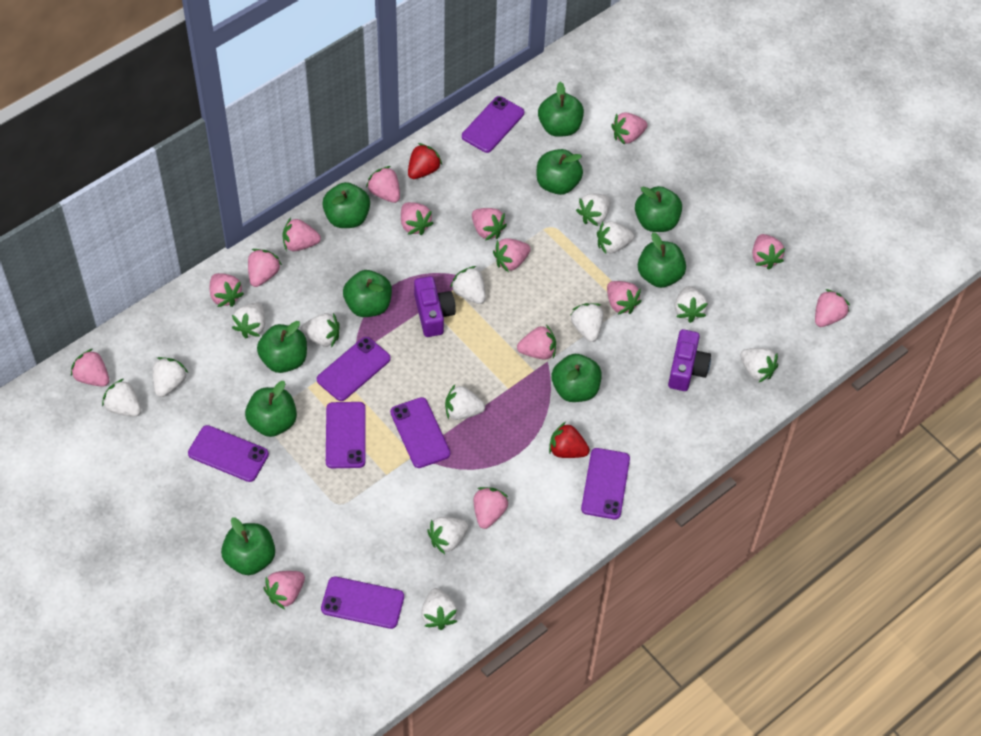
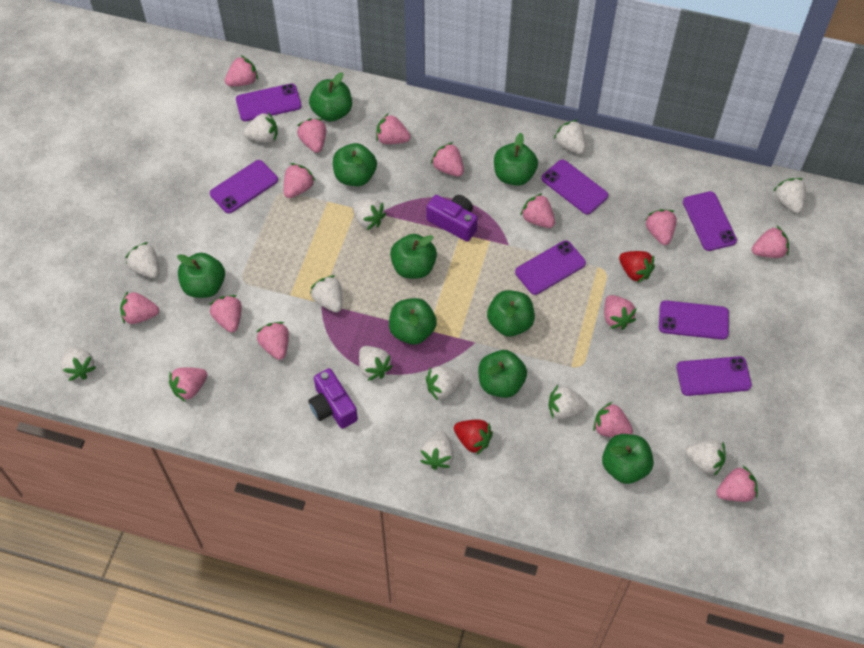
green apple: 10 -> 9
white strawberry: 13 -> 12

